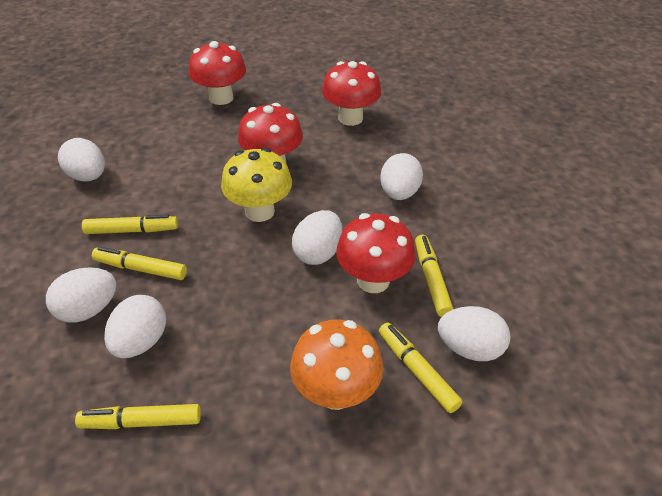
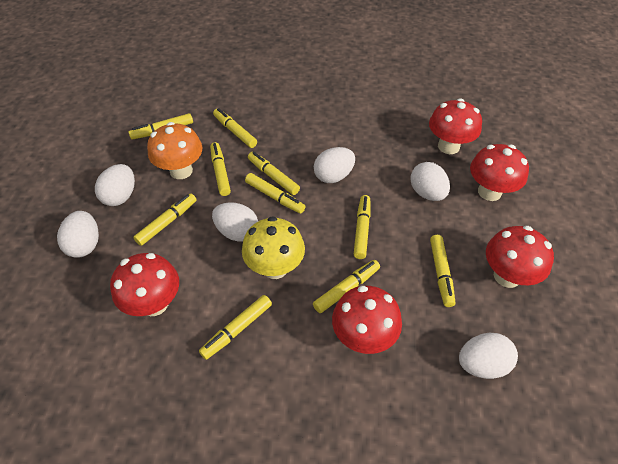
red mushroom: 4 -> 5
yellow marker: 5 -> 10

